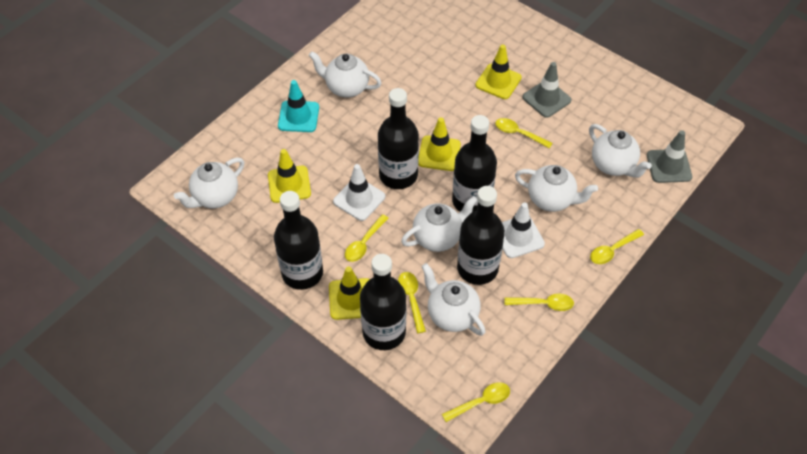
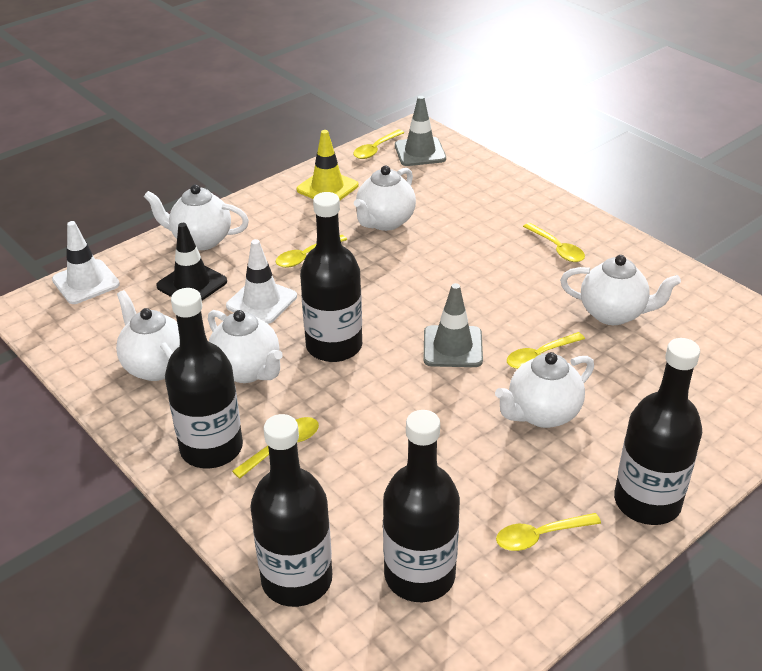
black traffic cone: 0 -> 1
turquoise traffic cone: 1 -> 0
yellow traffic cone: 4 -> 1

